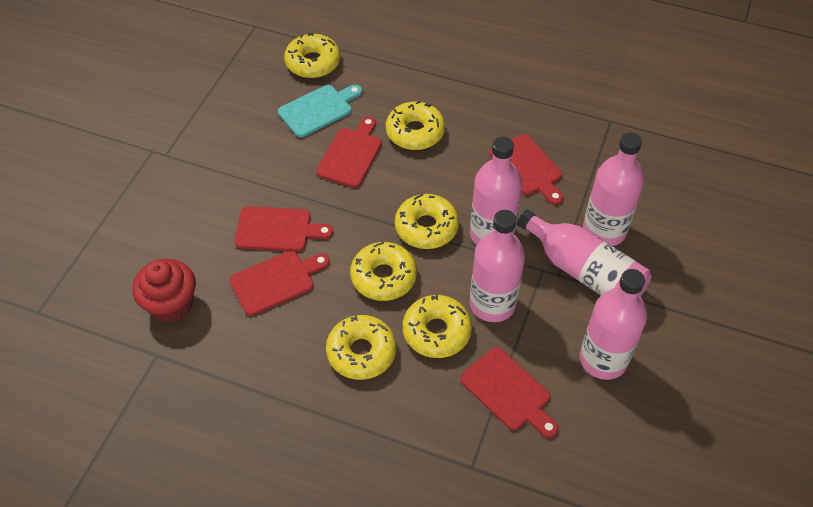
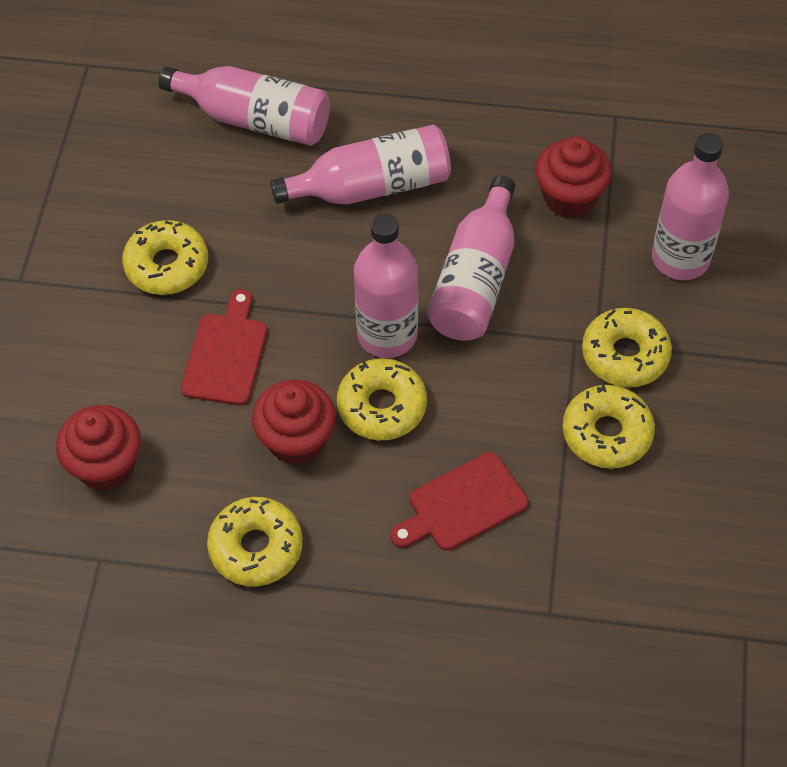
red cupcake: 1 -> 3
red cutting board: 5 -> 2
turquoise cutting board: 1 -> 0
yellow donut: 6 -> 5

